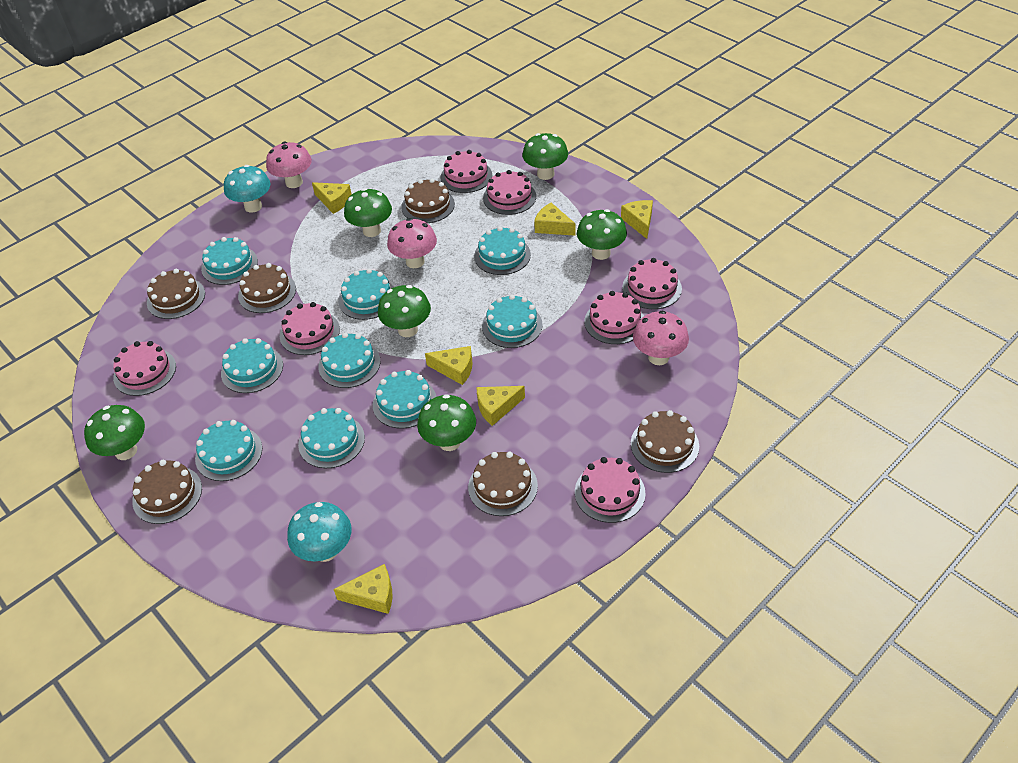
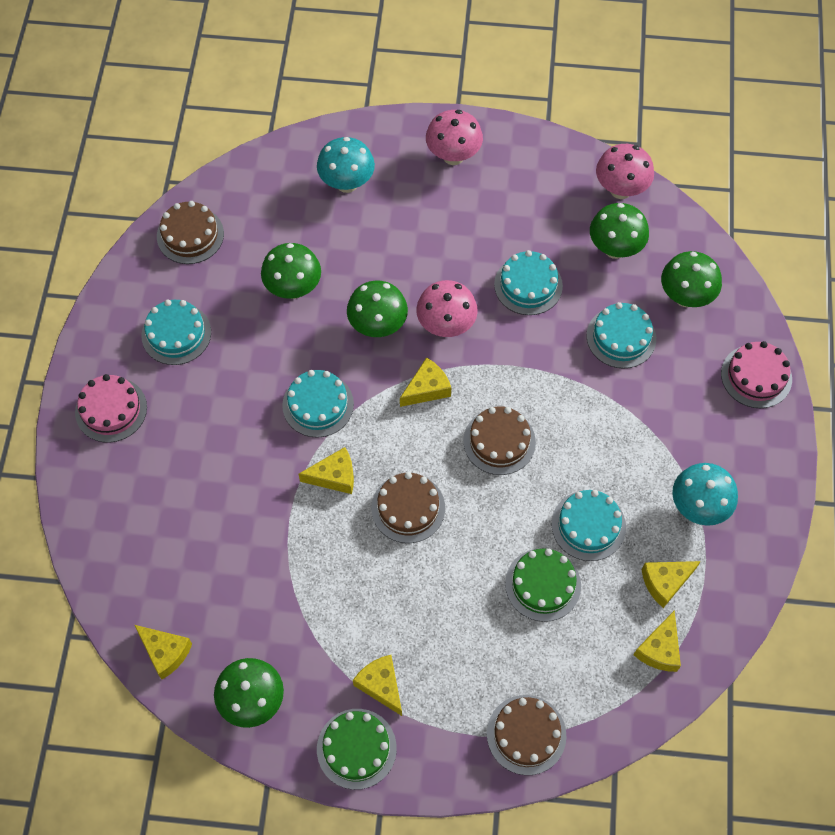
brown cake: 6 -> 4
green cake: 0 -> 2
green mushroom: 6 -> 5
pink cake: 7 -> 2
turquoise cake: 9 -> 5

